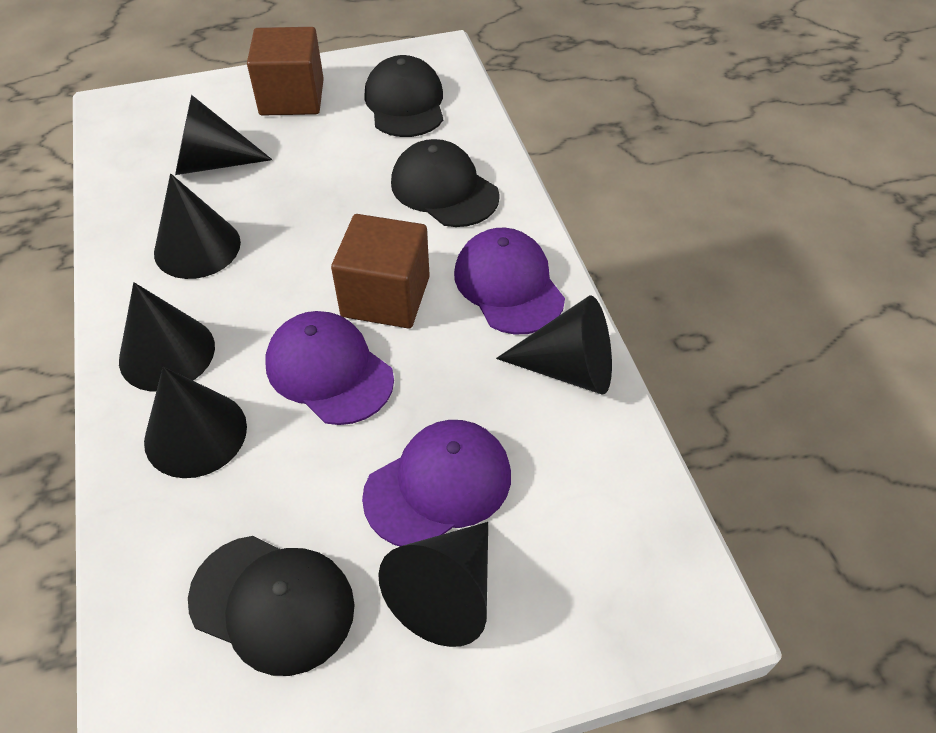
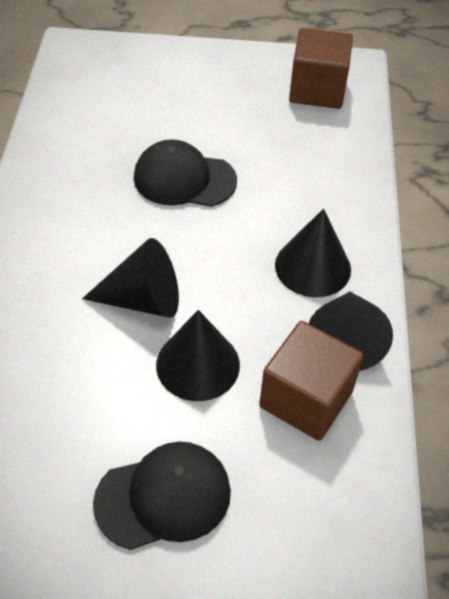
black cap: 3 -> 2
black cone: 6 -> 4
purple cap: 3 -> 0

